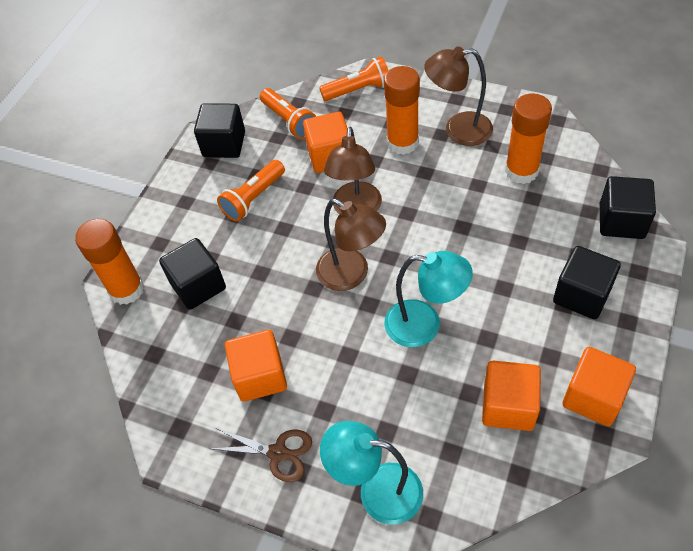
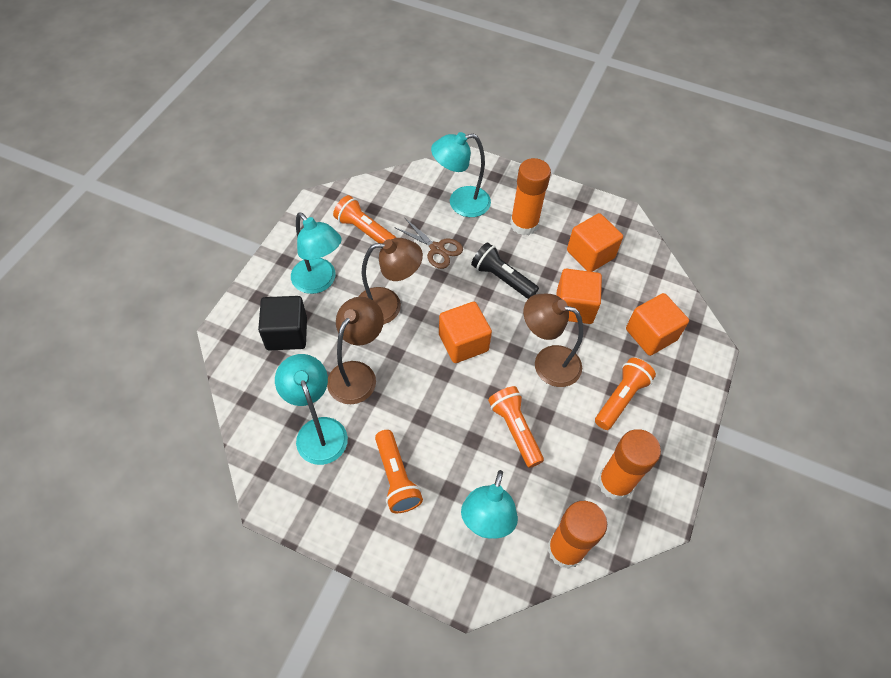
black cube: 4 -> 1
black flashlight: 0 -> 1
orange flashlight: 3 -> 4
turquoise lamp: 2 -> 4

